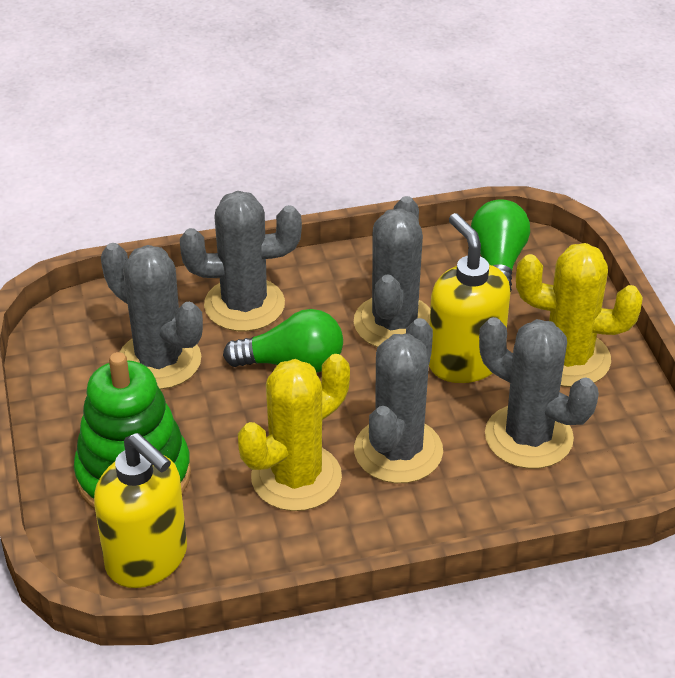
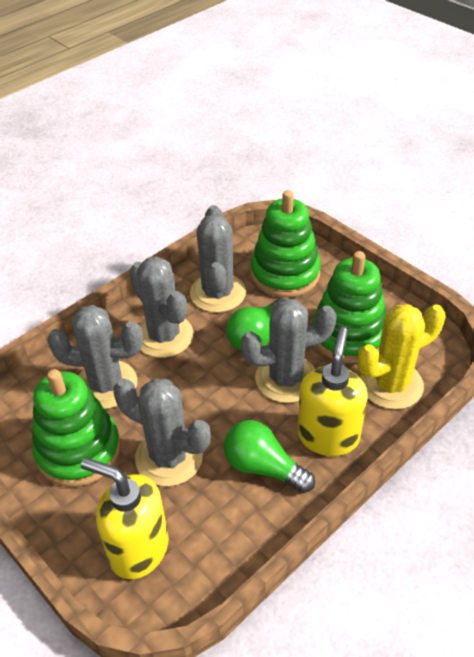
green stacking toy: 1 -> 3
yellow cactus: 2 -> 1

